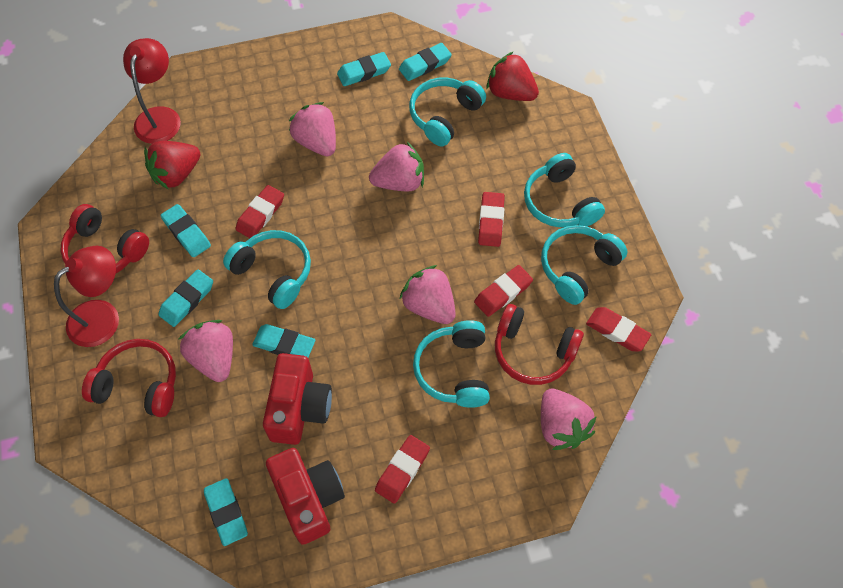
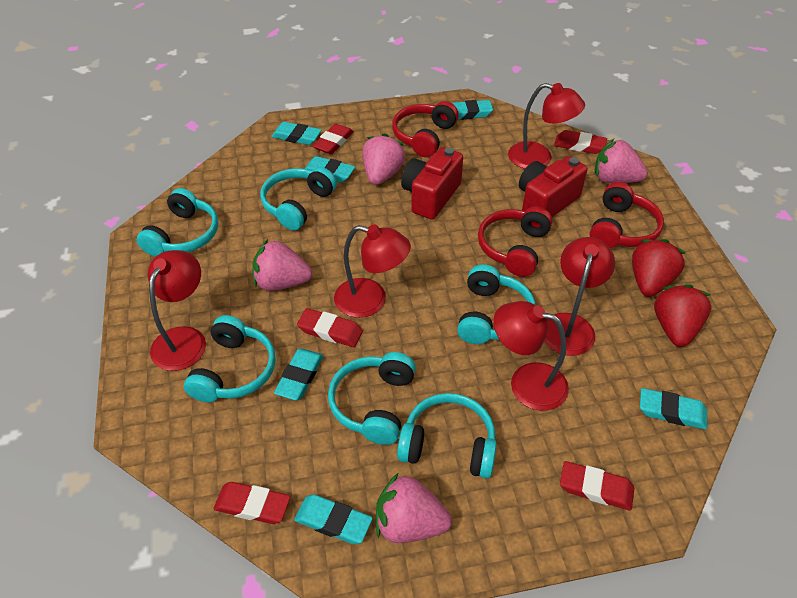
pink strawberry: 5 -> 4
red lamp: 2 -> 5
turquoise headphones: 5 -> 6

